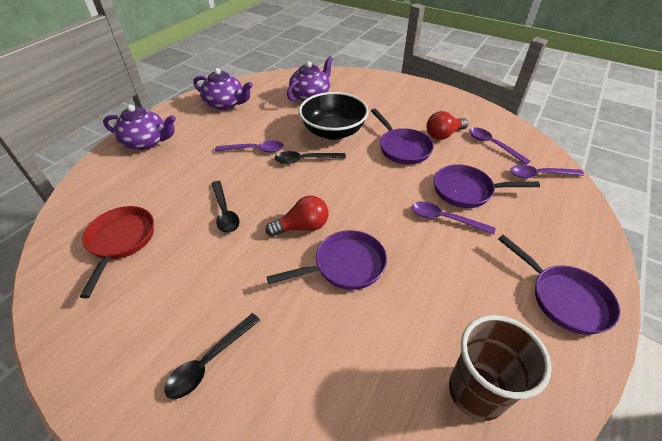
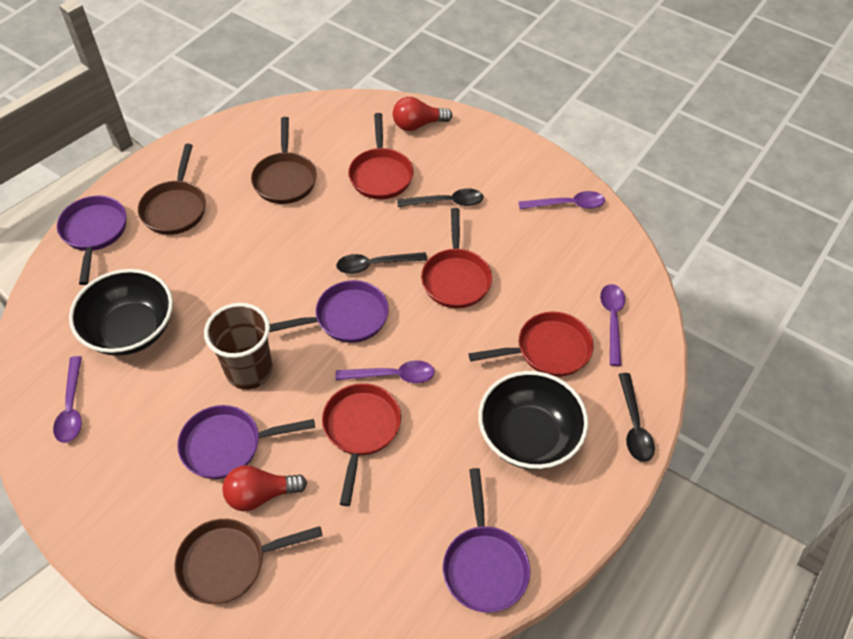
black bowl: 1 -> 2
brown pan: 0 -> 3
purple teapot: 3 -> 0
red pan: 1 -> 4

